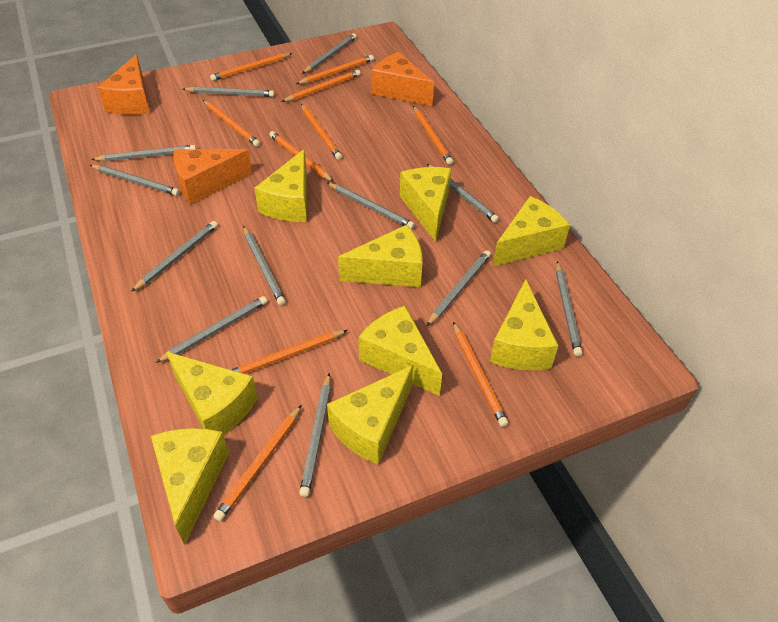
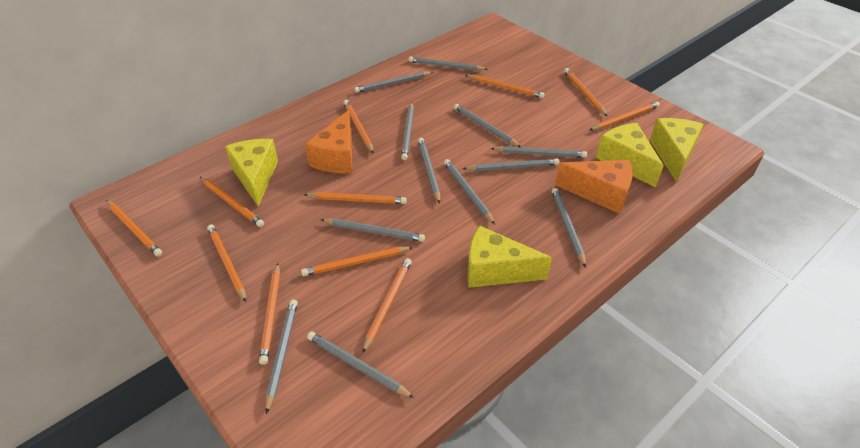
orange cheese: 3 -> 2
orange pencil: 10 -> 11
yellow cheese: 9 -> 4

